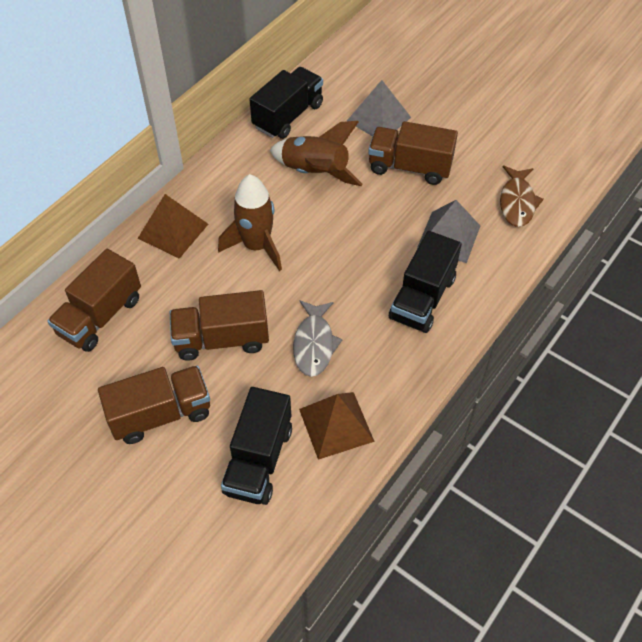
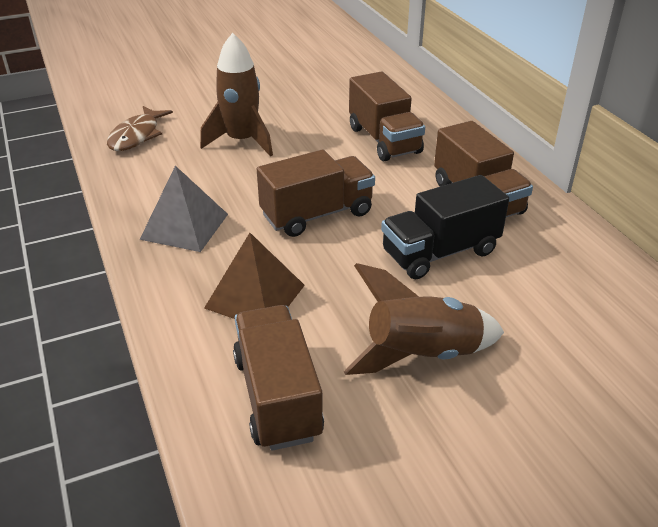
black truck: 3 -> 1
brown pyramid: 2 -> 1
grey fish: 1 -> 0
grey pyramid: 2 -> 1

